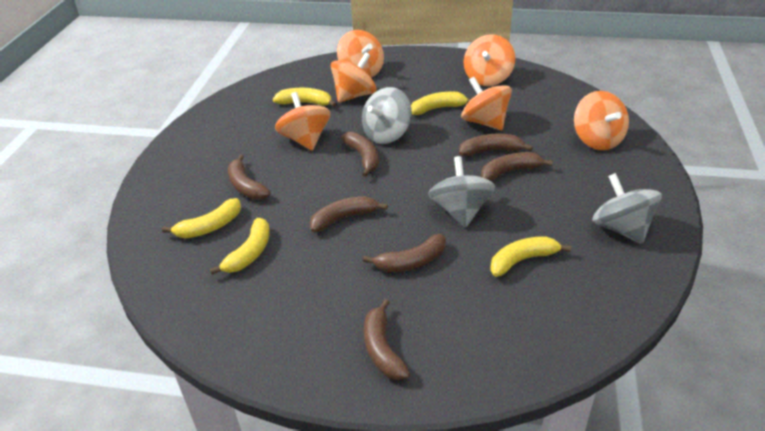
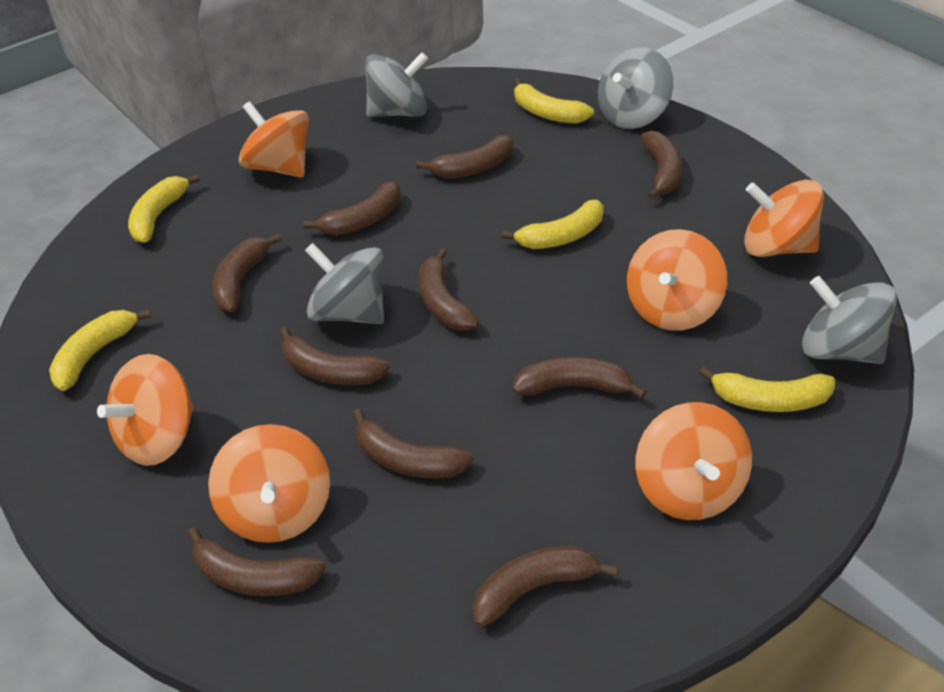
brown banana: 7 -> 10
grey spinning top: 3 -> 4

